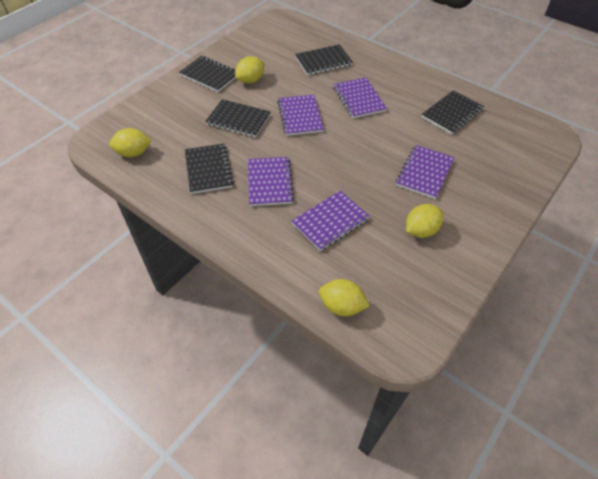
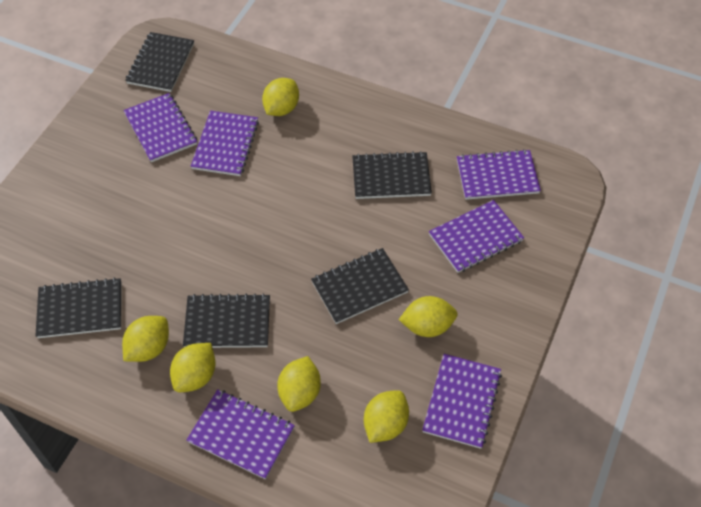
purple notebook: 5 -> 6
yellow lemon: 4 -> 6

